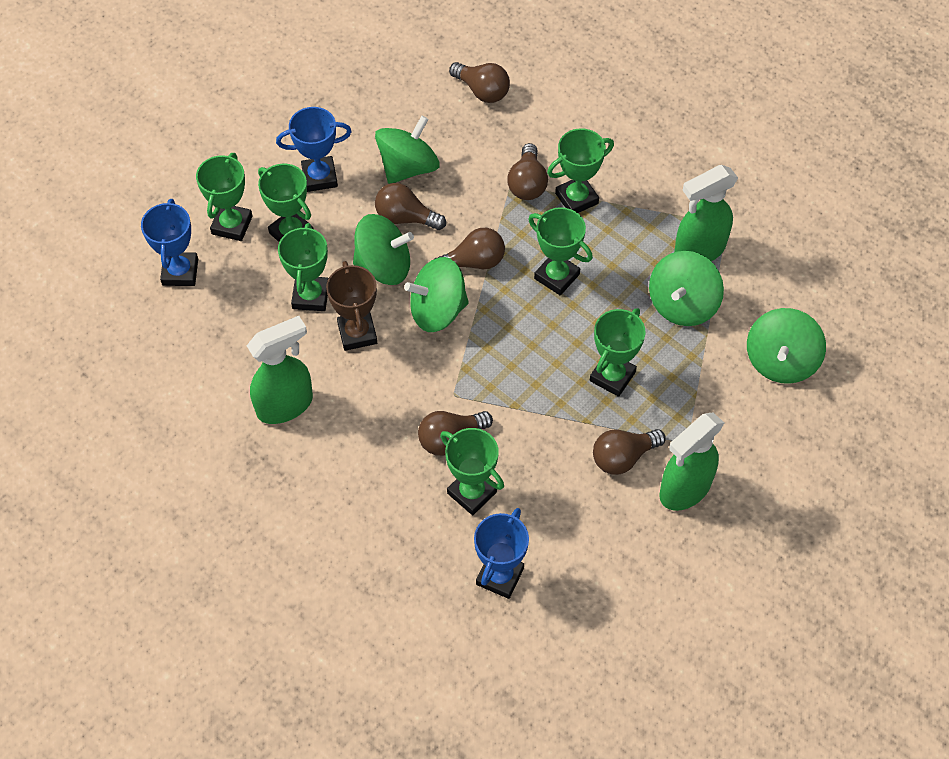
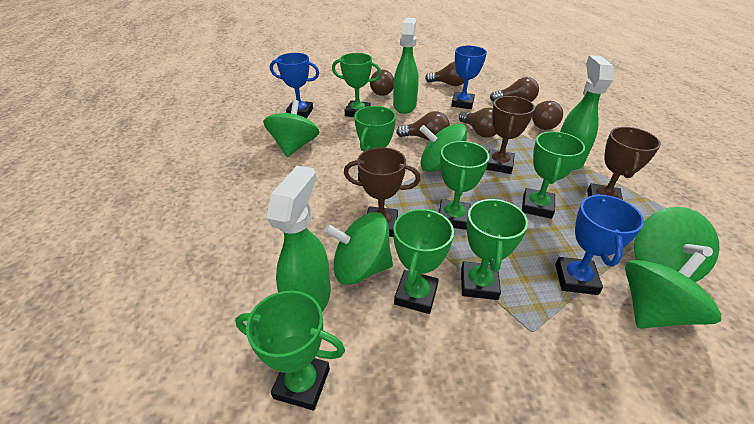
brown trophy: 1 -> 3

